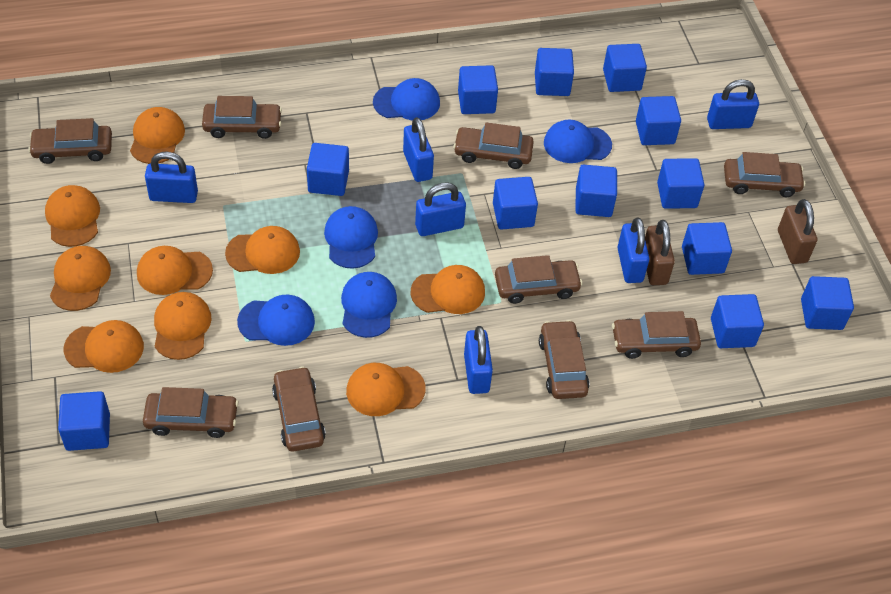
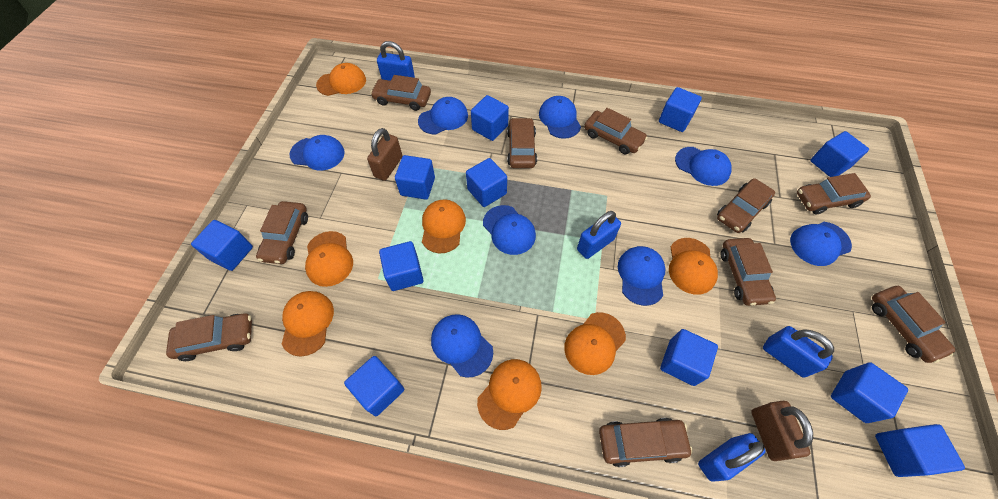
blue cap: 5 -> 8
blue cube: 12 -> 11
blue padlock: 6 -> 4
brown car: 9 -> 10
orange cap: 9 -> 7

